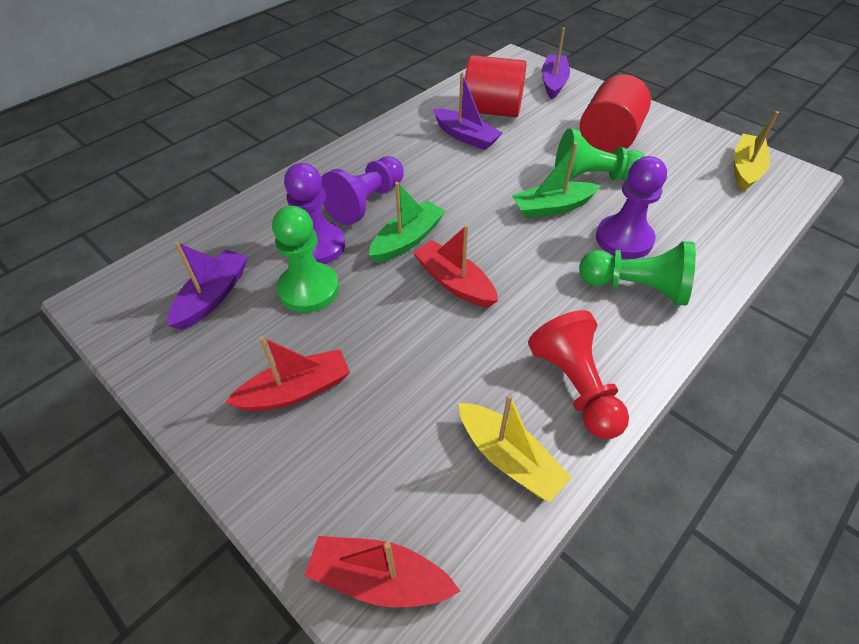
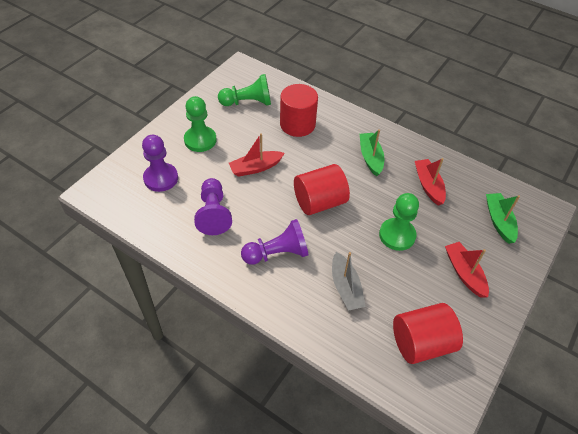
grey boat: 0 -> 1
purple boat: 3 -> 0
red cylinder: 2 -> 3
red pawn: 1 -> 0
yellow boat: 2 -> 0

